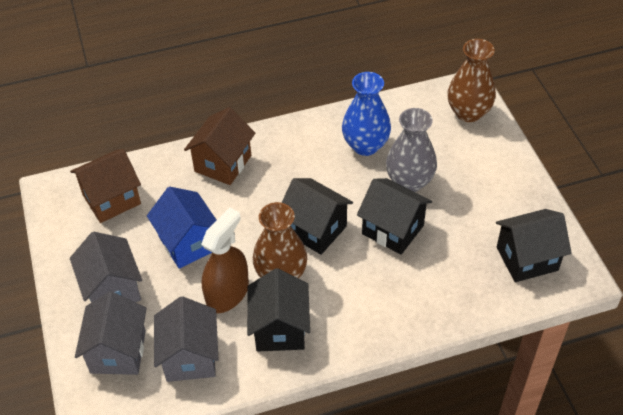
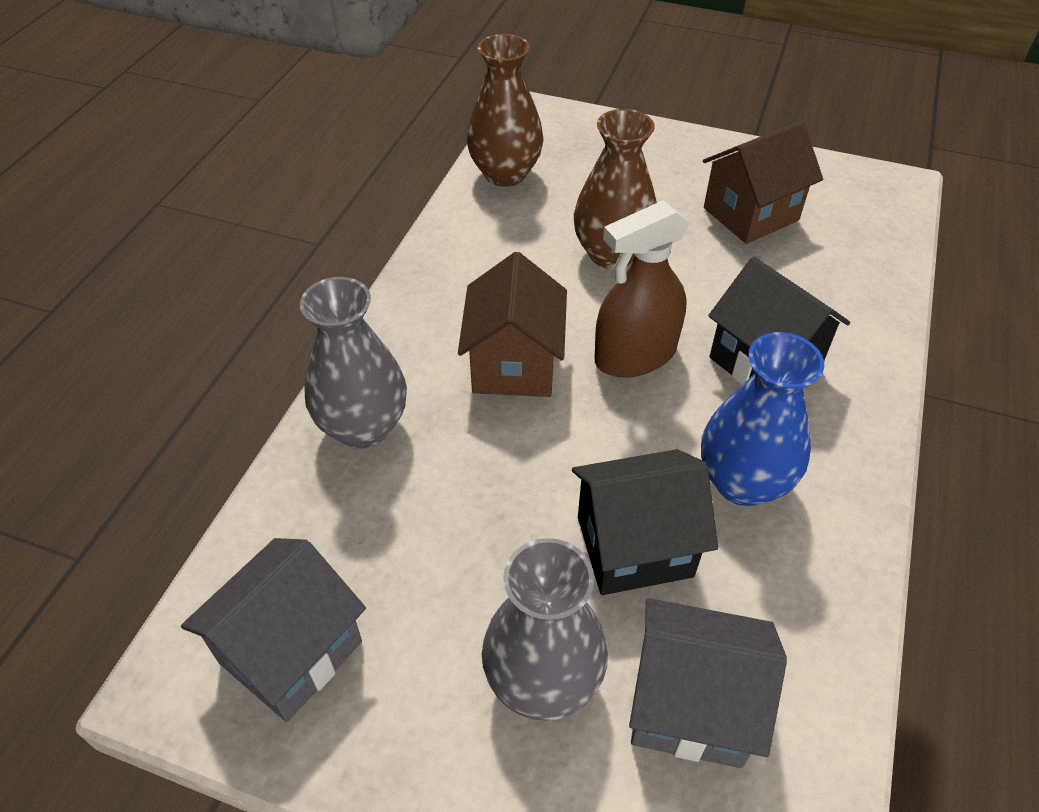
black house: 4 -> 2
blue house: 1 -> 0
grey house: 3 -> 2
grey vase: 1 -> 2

